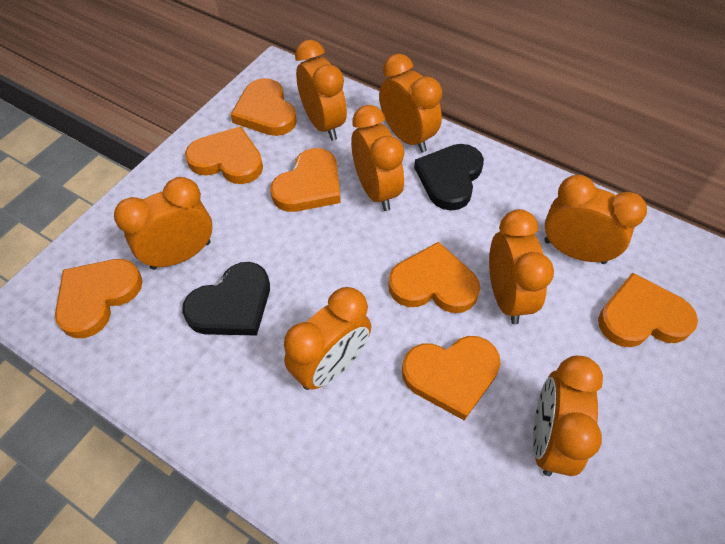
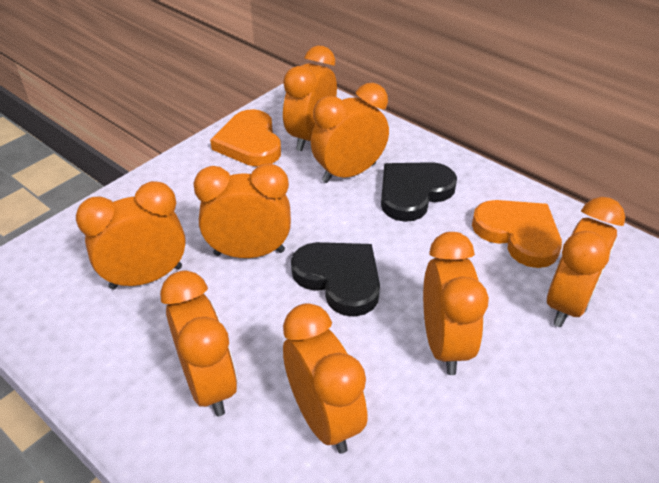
orange heart: 7 -> 2

